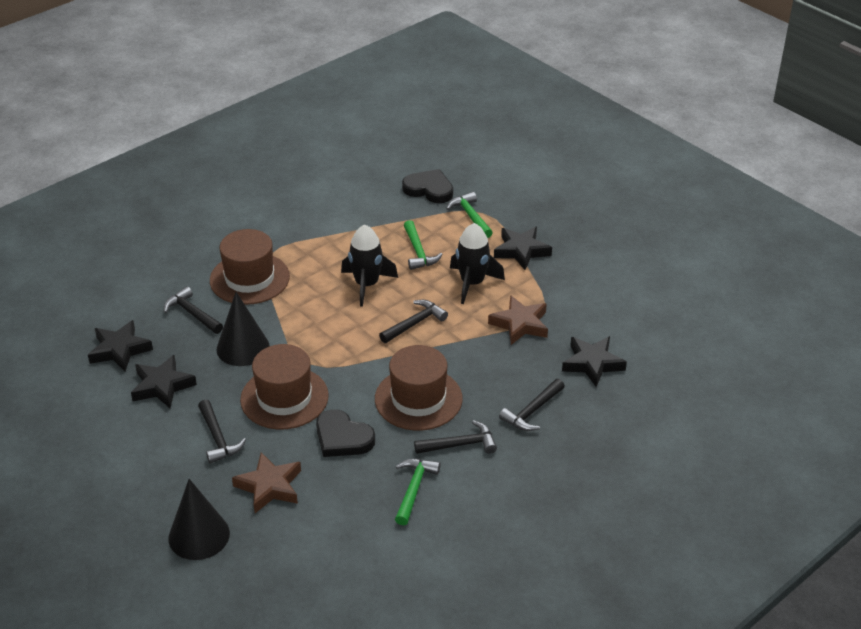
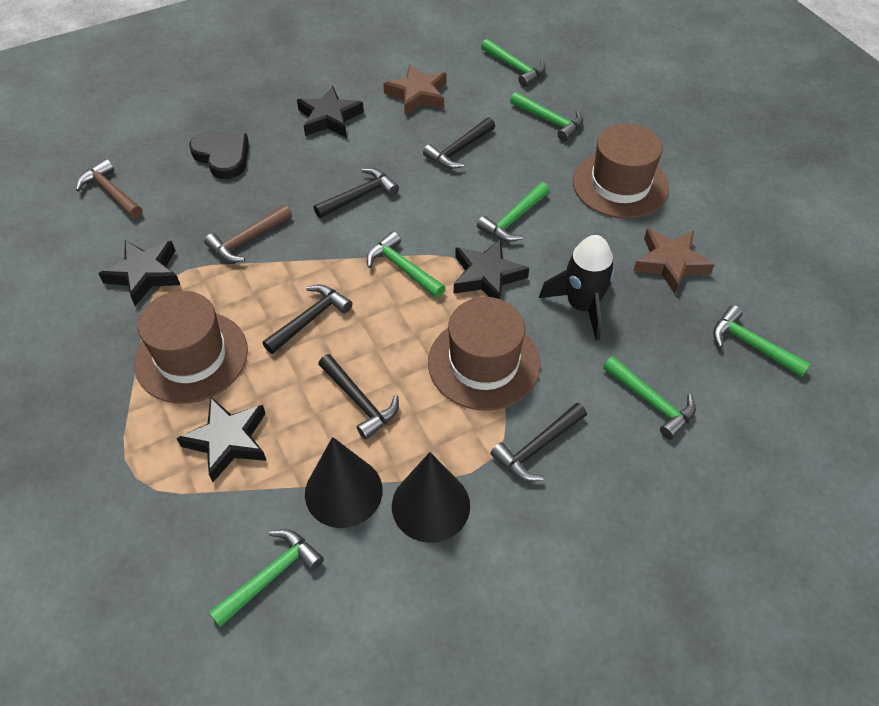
black heart: 2 -> 1
black rocket: 2 -> 1
brown hammer: 0 -> 2
green hammer: 3 -> 7

